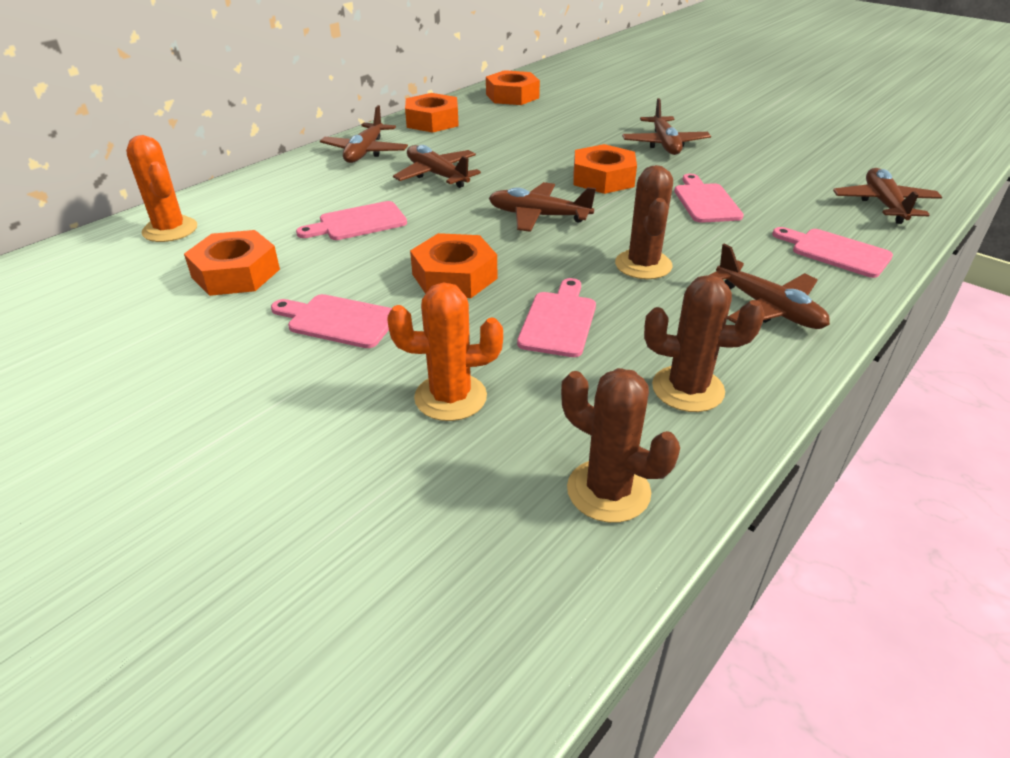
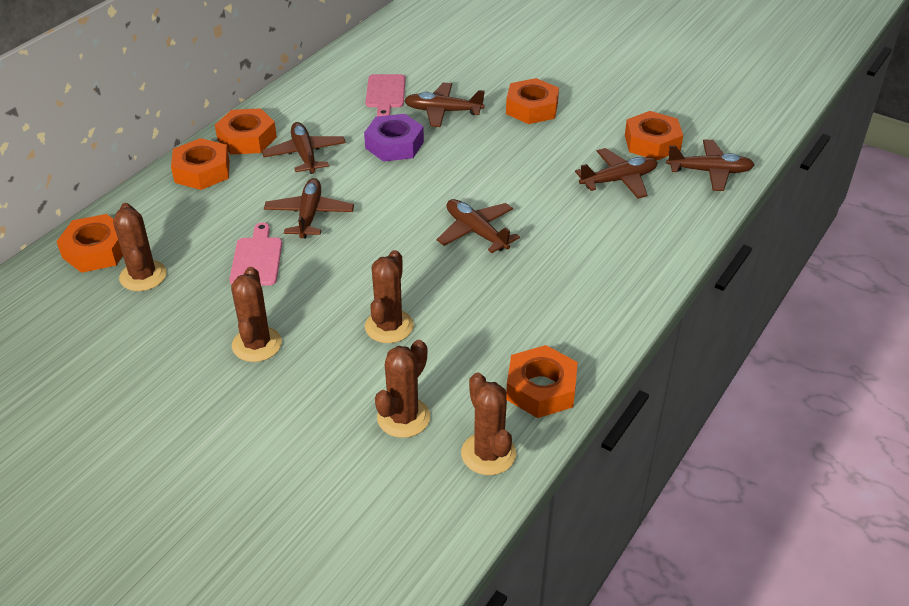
brown cactus: 3 -> 5
orange cactus: 2 -> 0
orange nut: 5 -> 6
pink cutting board: 5 -> 2
purple nut: 0 -> 1

